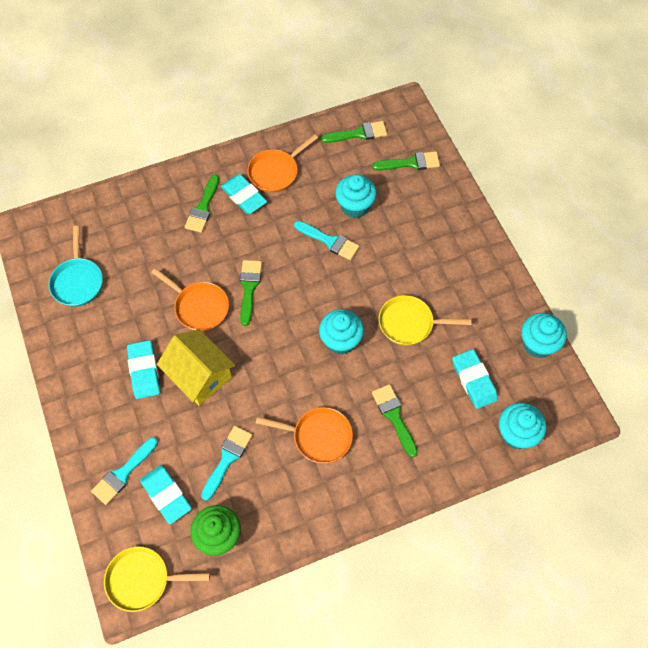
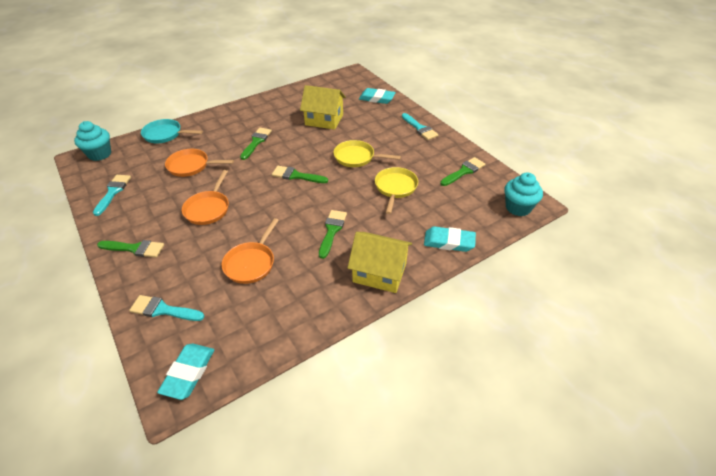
green cupcake: 1 -> 0
turquoise cupcake: 4 -> 2
turquoise eraser: 4 -> 3
yellow house: 1 -> 2

